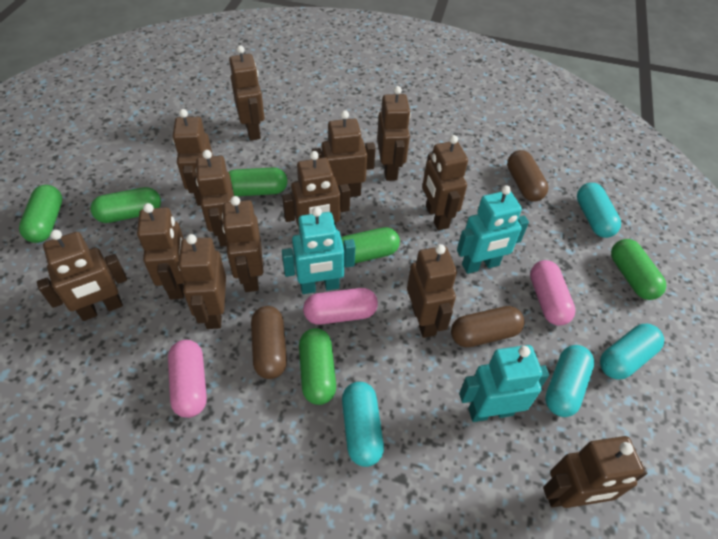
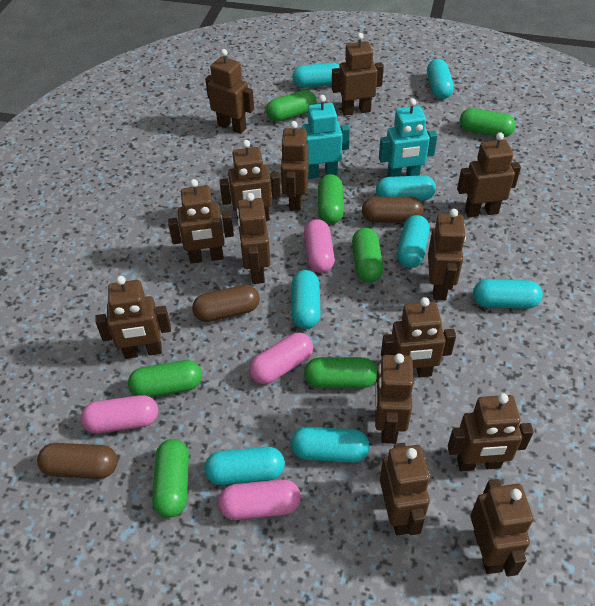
brown robot: 13 -> 14
green capsule: 6 -> 7
pink capsule: 3 -> 4
turquoise capsule: 4 -> 8
turquoise robot: 3 -> 2

